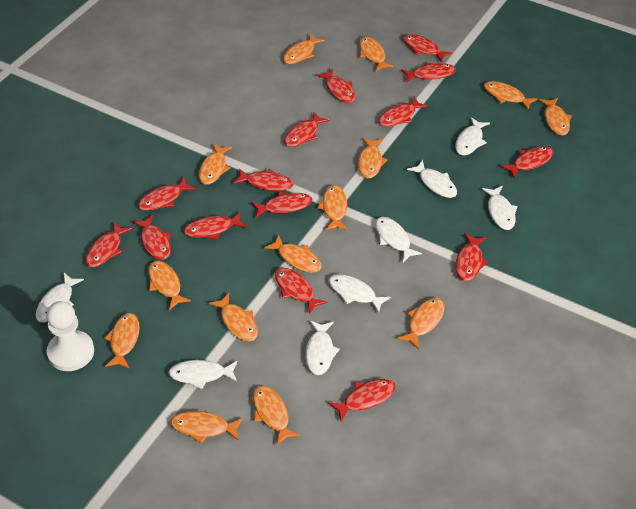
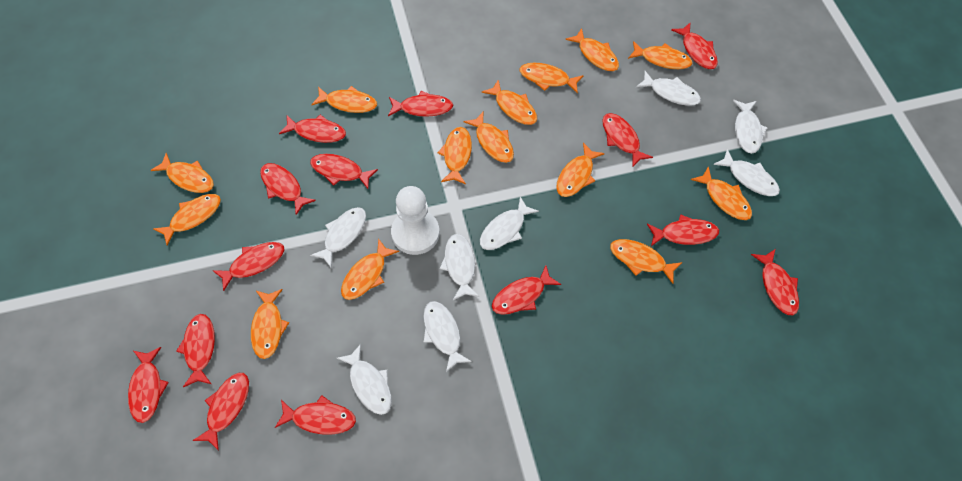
red fish: 15 -> 14

